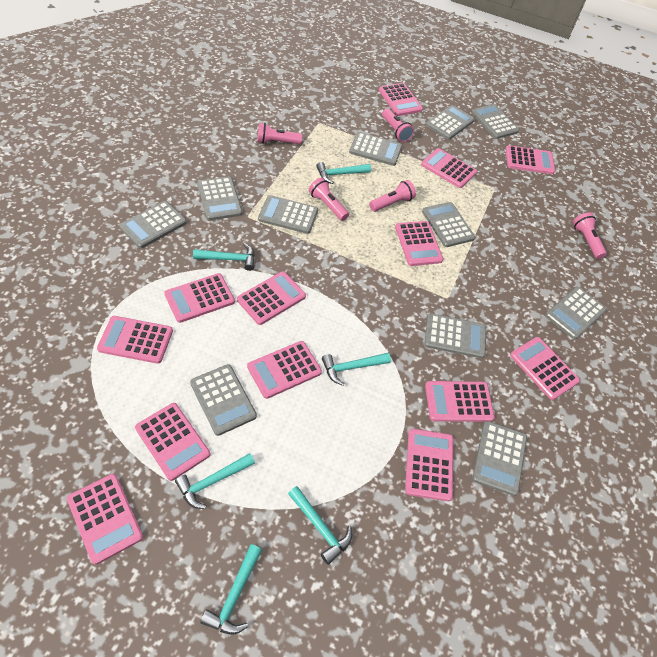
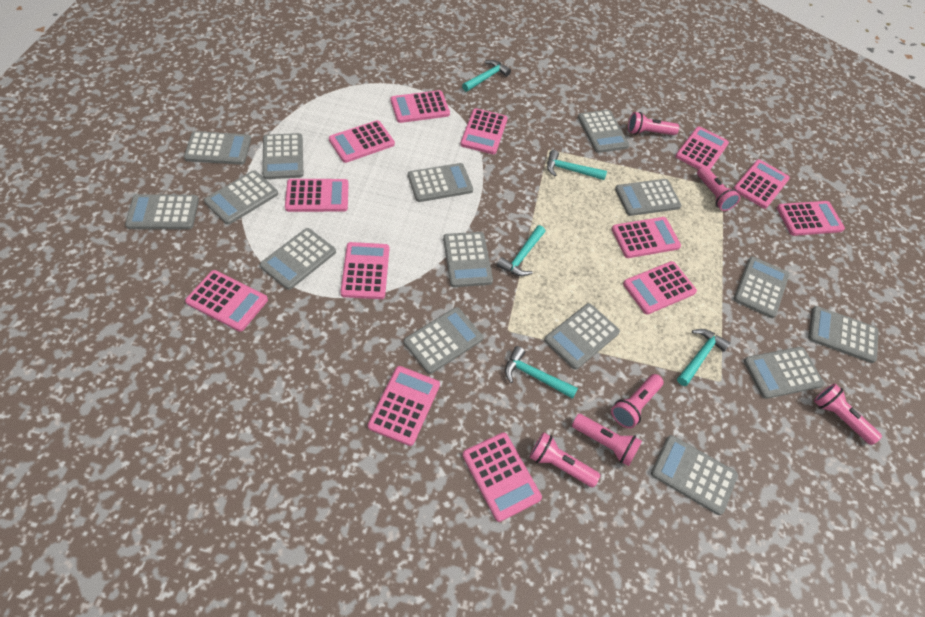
grey calculator: 11 -> 15
pink flashlight: 5 -> 6
turquoise hammer: 6 -> 5

